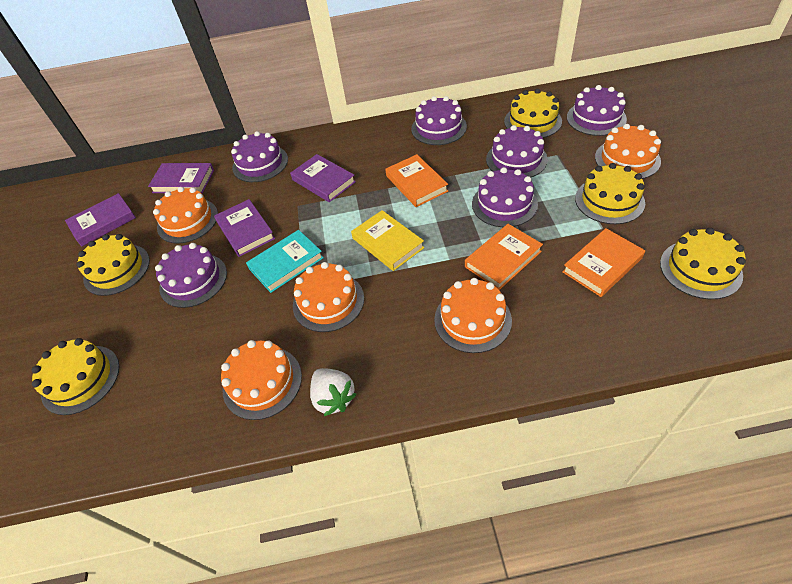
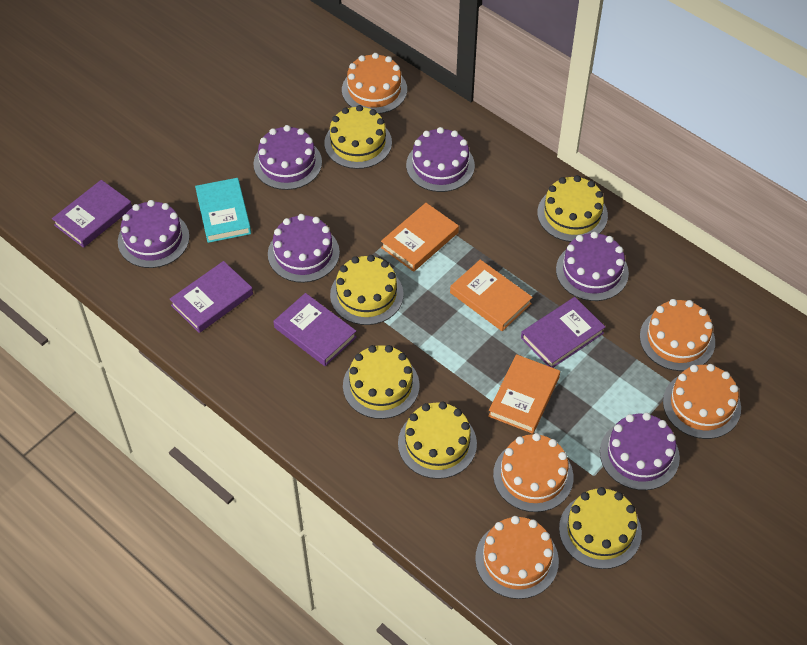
white strawberry: 1 -> 0
yellow book: 1 -> 0
yellow cake: 5 -> 6

